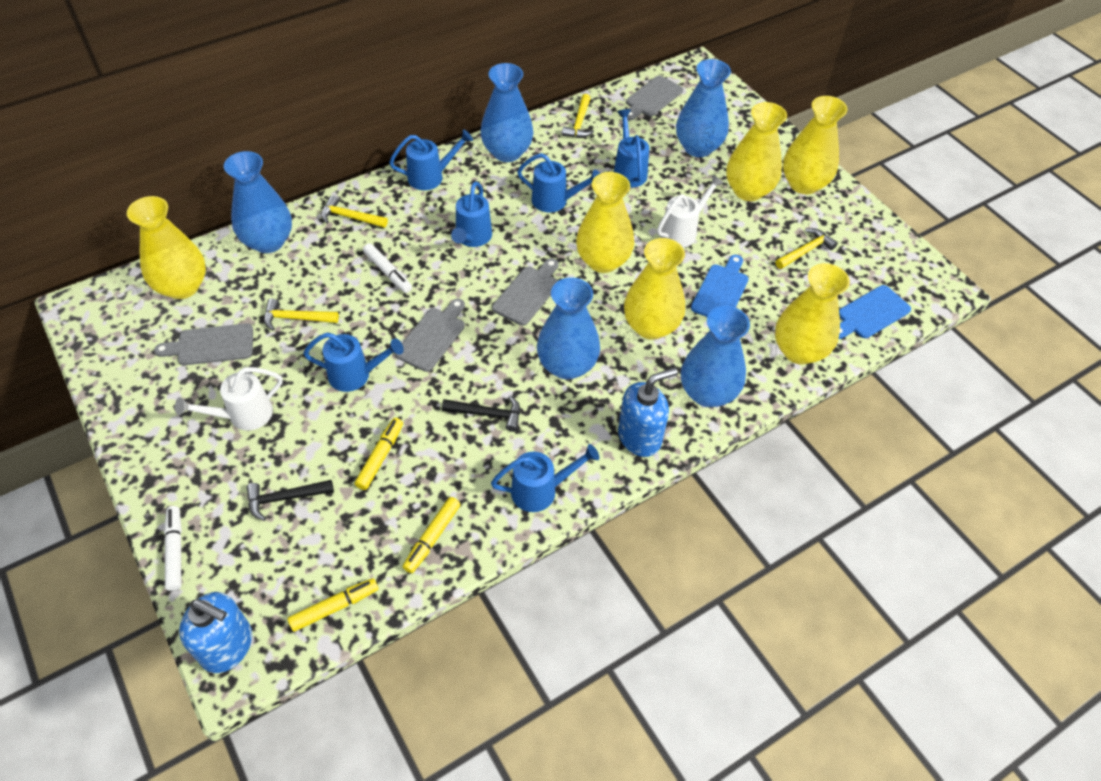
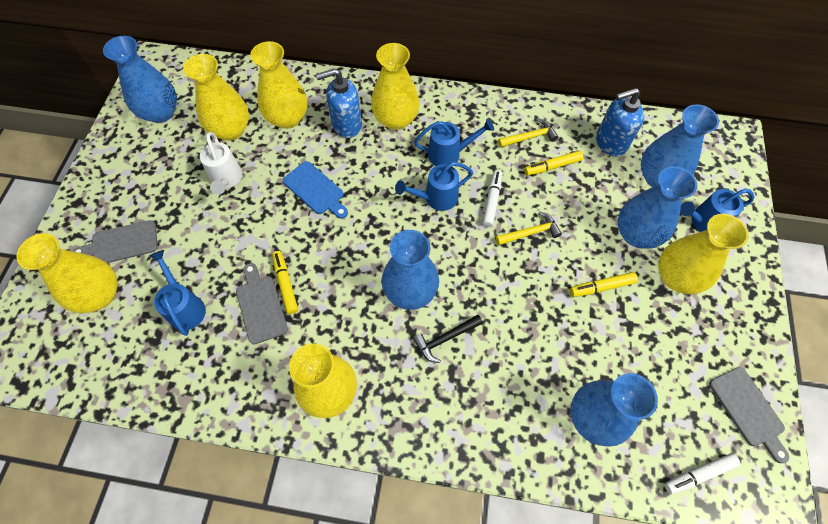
black hammer: 2 -> 1
blue cutting board: 2 -> 1
blue watering can: 6 -> 4
grey cutting board: 4 -> 3
white watering can: 2 -> 1
yellow hammer: 4 -> 2

